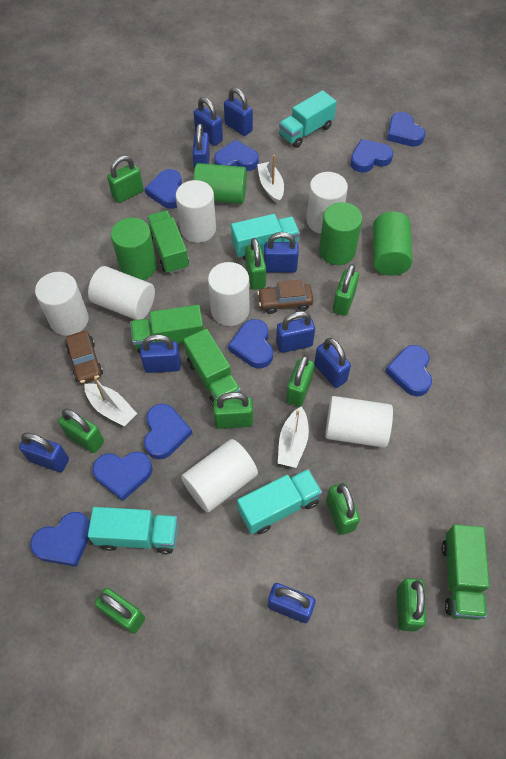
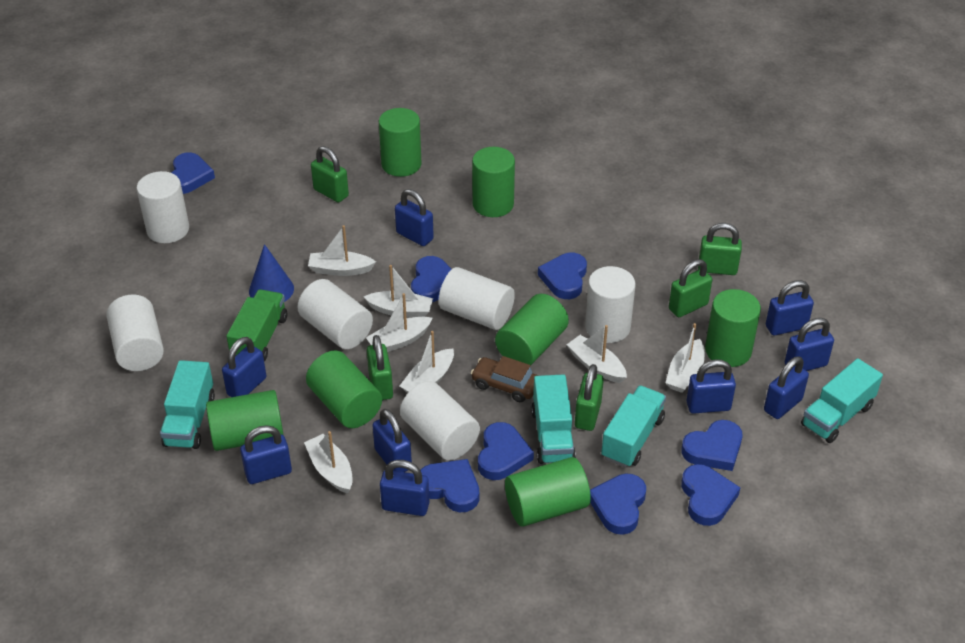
blue cone: 0 -> 1
blue heart: 9 -> 8
brown car: 2 -> 1
green cylinder: 4 -> 7
green padlock: 9 -> 5
green truck: 4 -> 1
white boat: 3 -> 7
white cylinder: 7 -> 6

